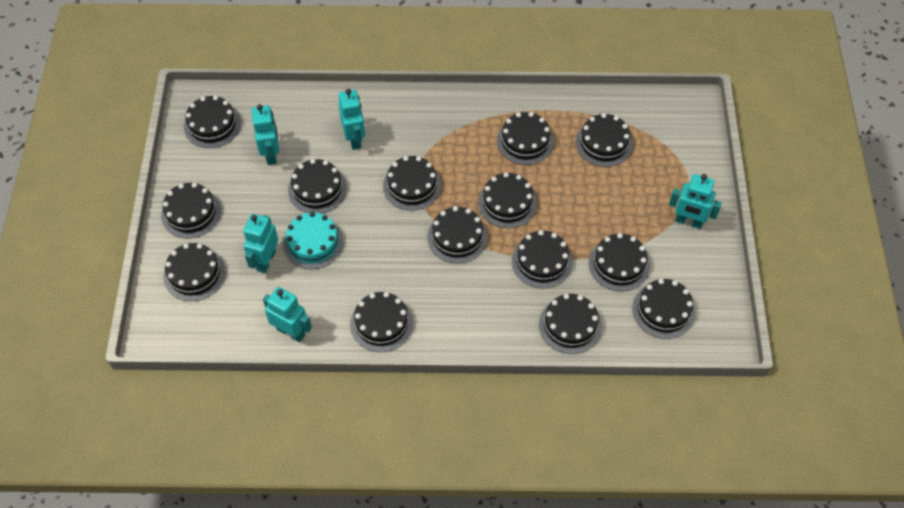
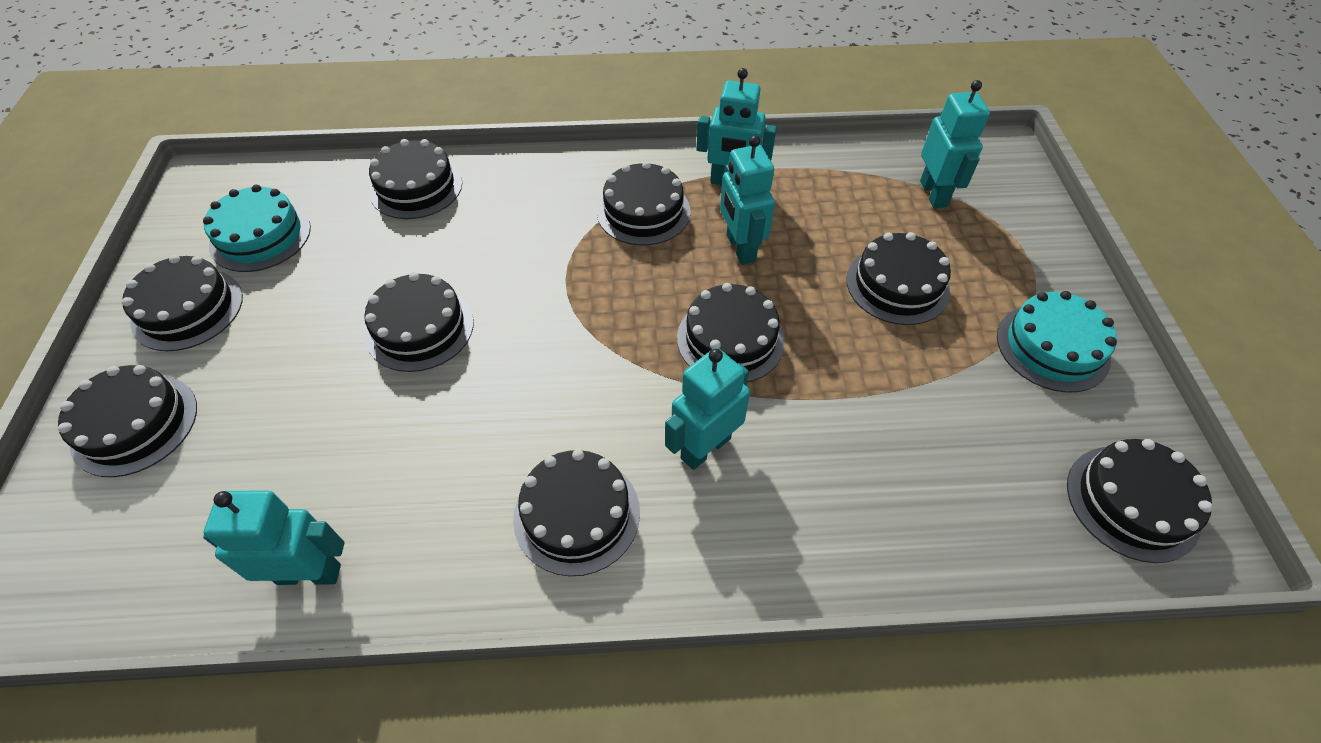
black cake: 14 -> 9
turquoise cake: 1 -> 2

